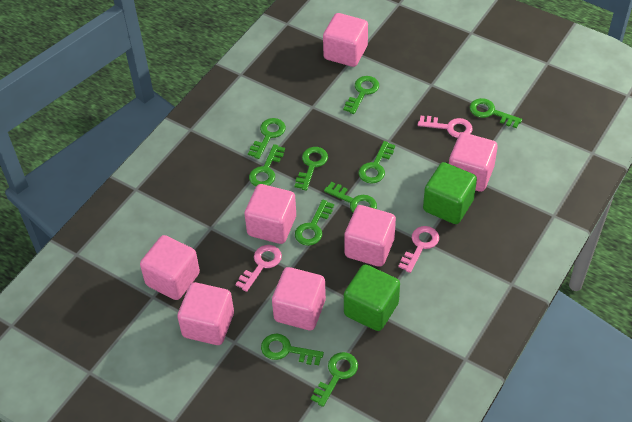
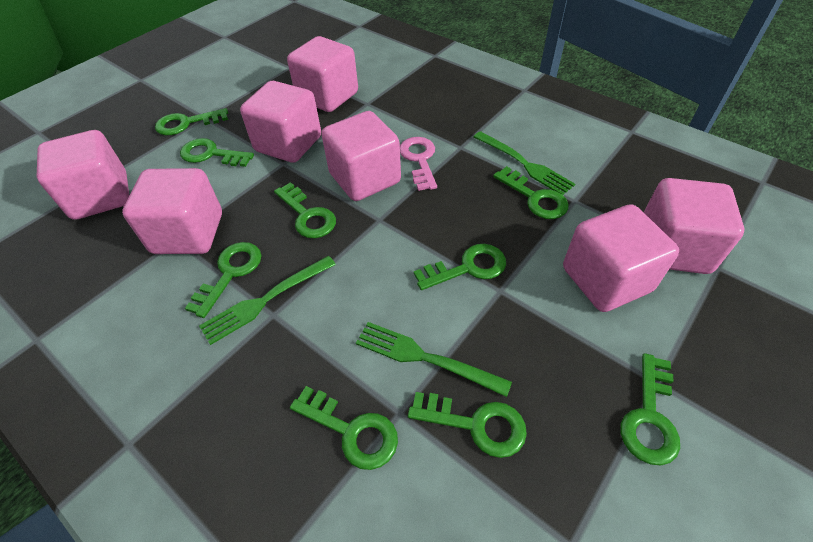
green cube: 2 -> 0
green fork: 0 -> 3
green key: 10 -> 9
pink key: 3 -> 1

